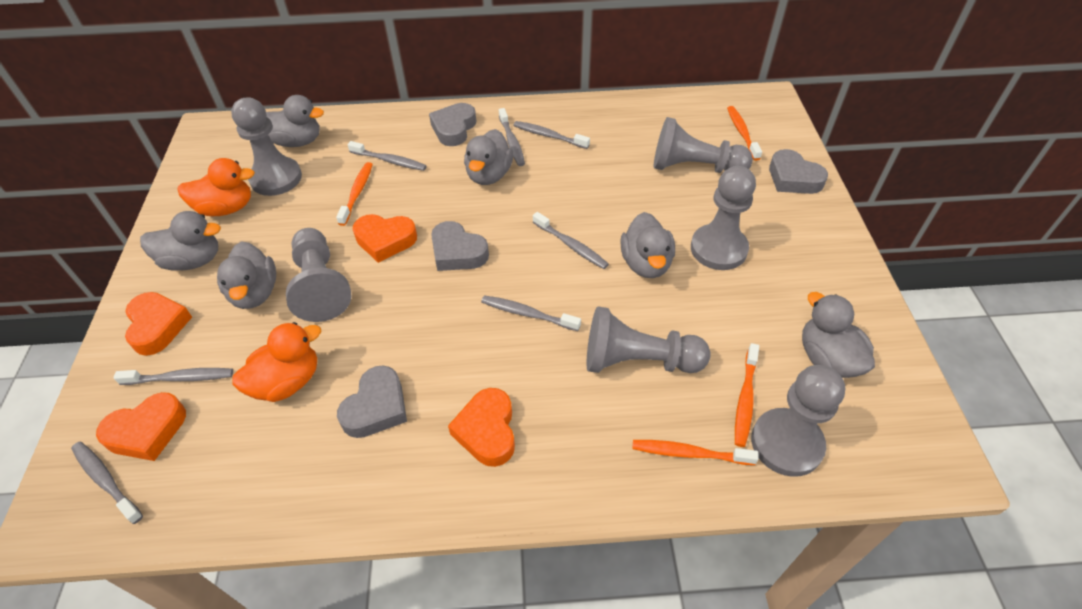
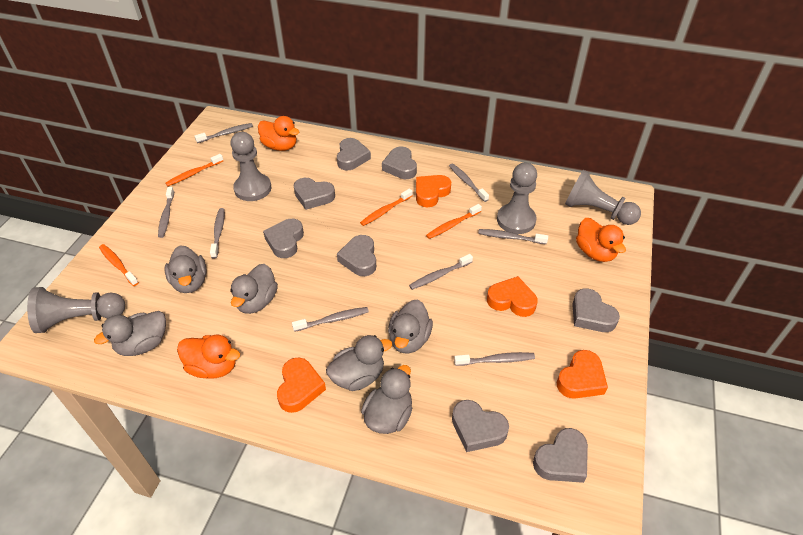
grey heart: 4 -> 8
grey pawn: 6 -> 4
grey toothbrush: 7 -> 8
orange duck: 2 -> 3

